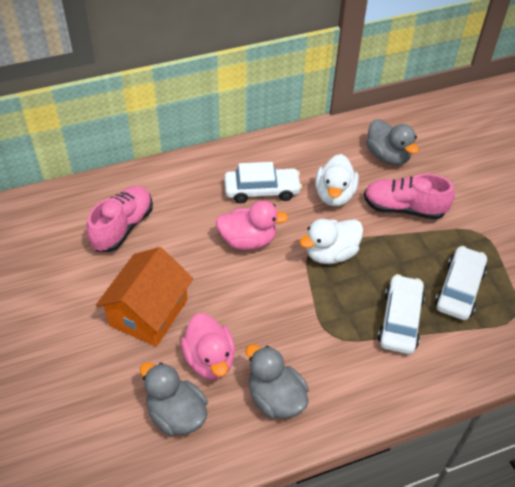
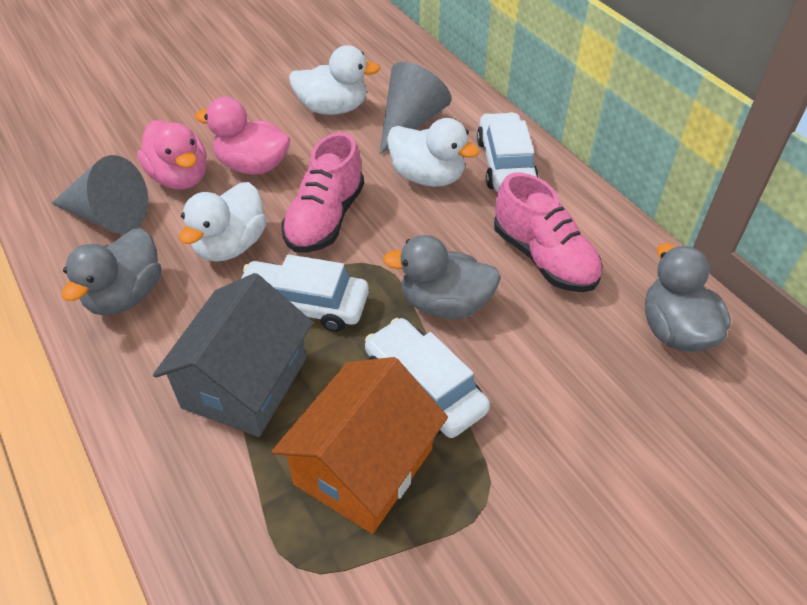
grey cone: 0 -> 2
grey house: 0 -> 1
white duck: 2 -> 3

